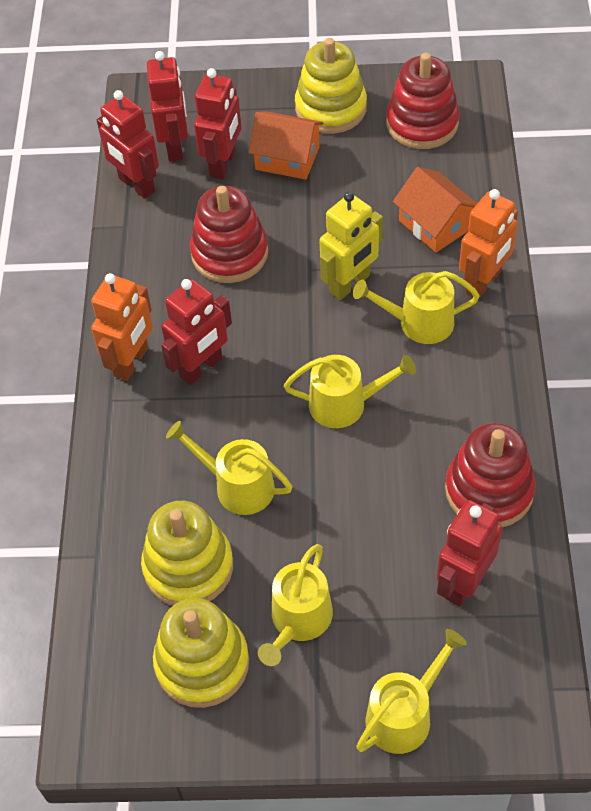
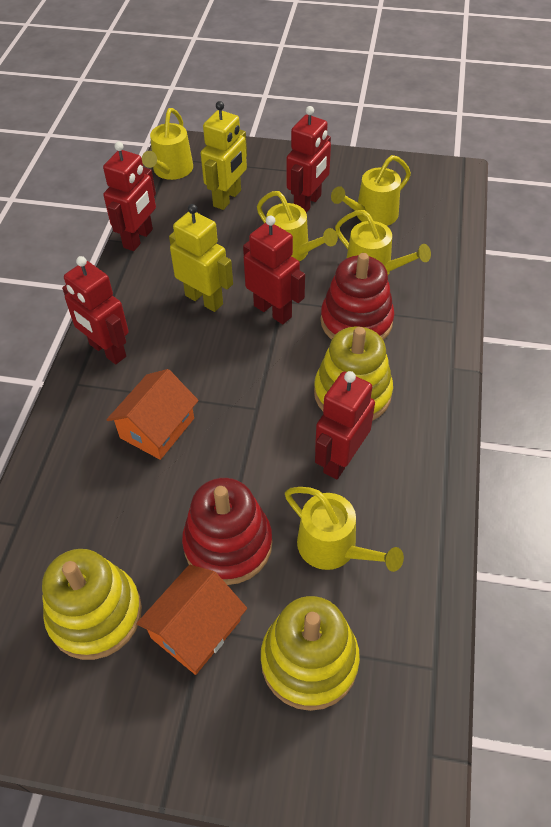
orange robot: 2 -> 0
red stacking toy: 3 -> 2
yellow robot: 1 -> 2

